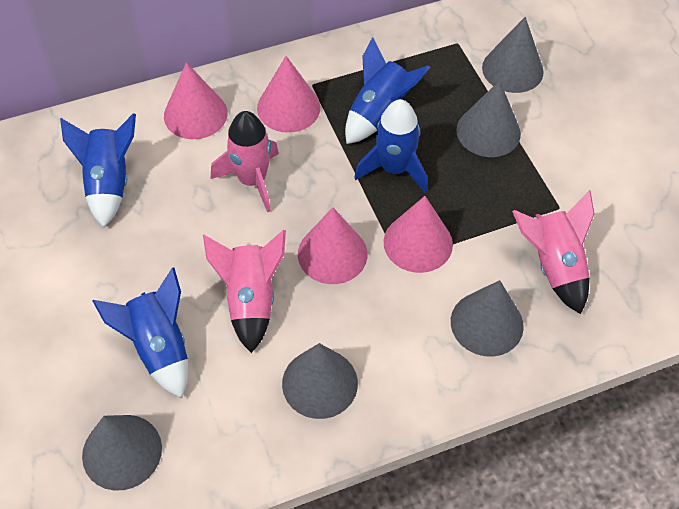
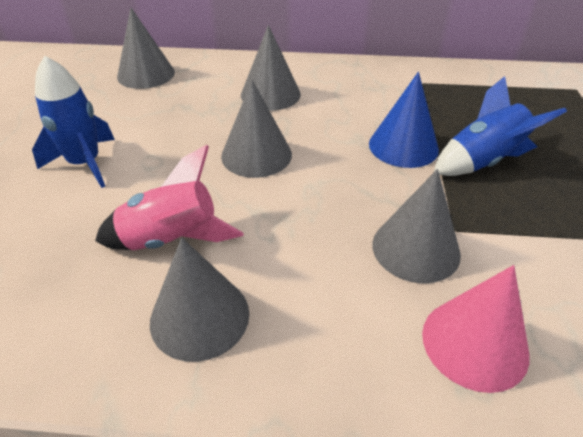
blue cone: 0 -> 1
blue rocket: 4 -> 2
pink cone: 4 -> 1
pink rocket: 3 -> 1

